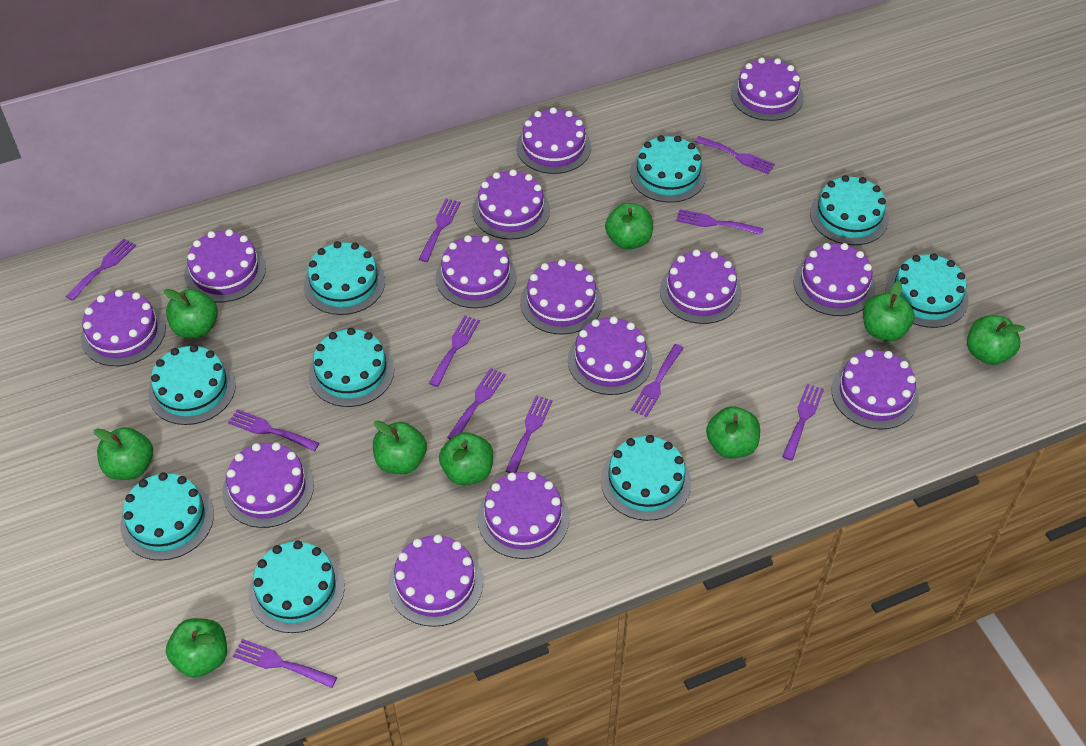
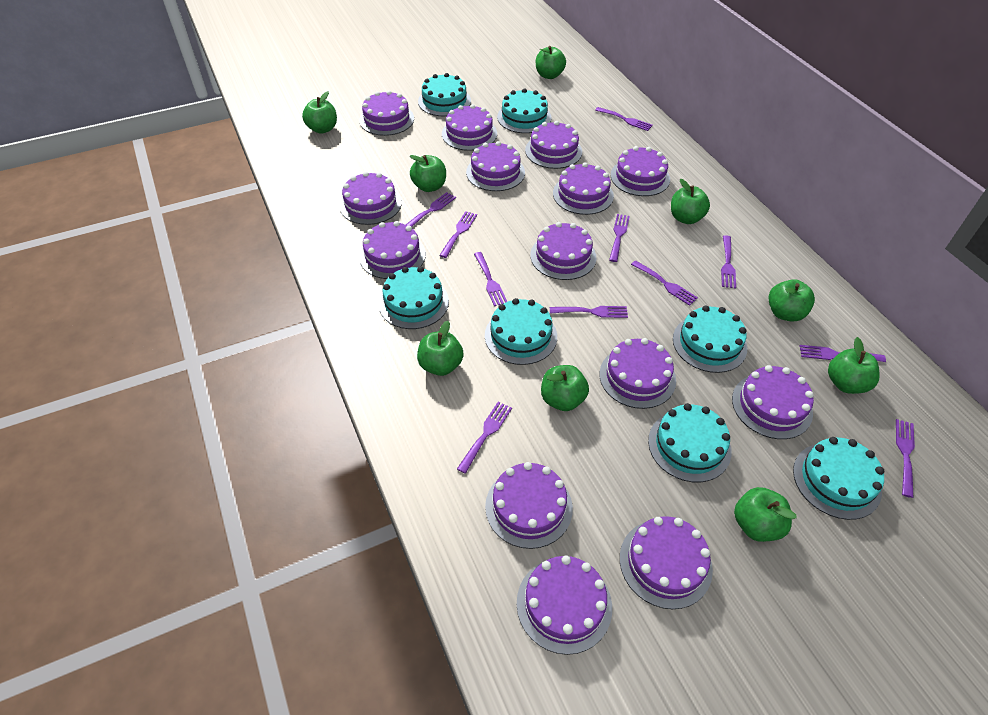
turquoise cake: 9 -> 7

